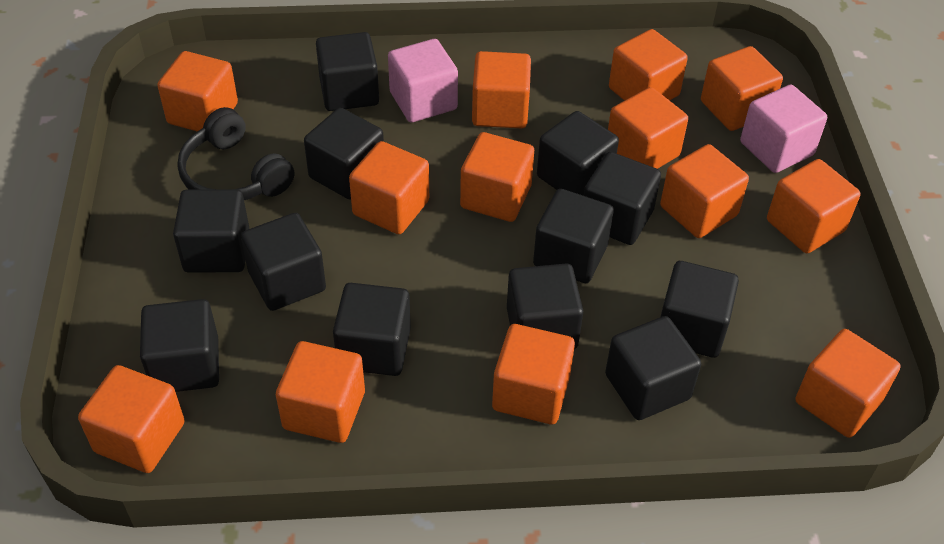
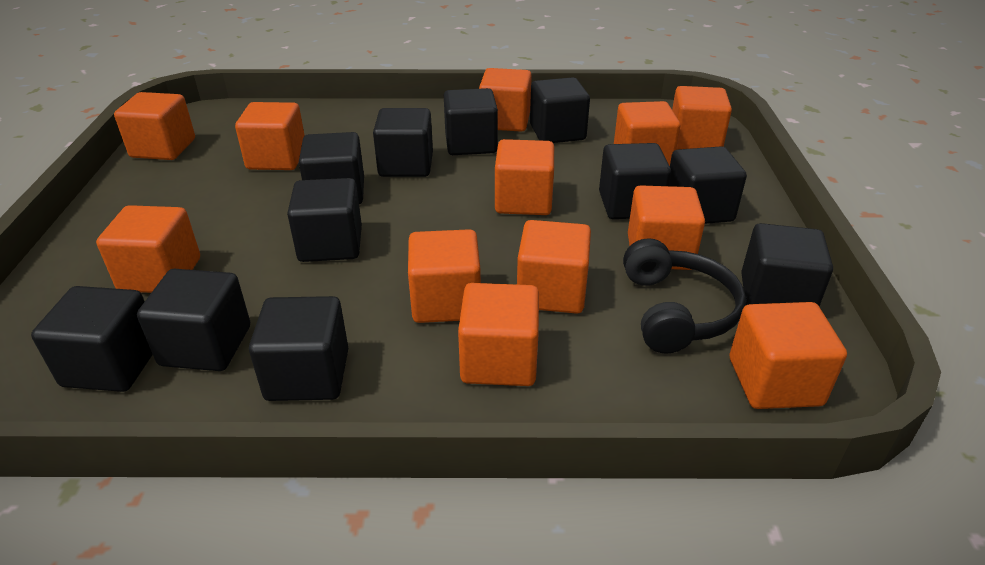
black cube: 12 -> 11
orange cube: 13 -> 12
pink cube: 2 -> 0

